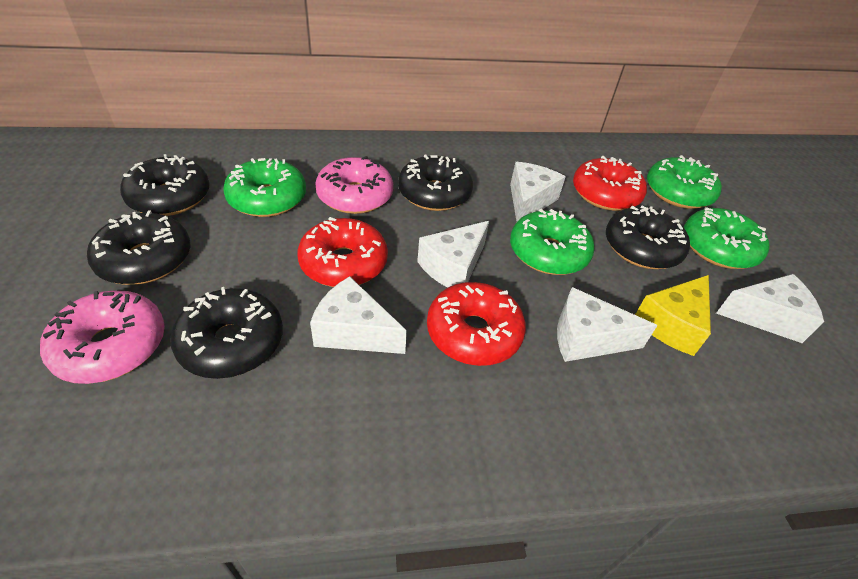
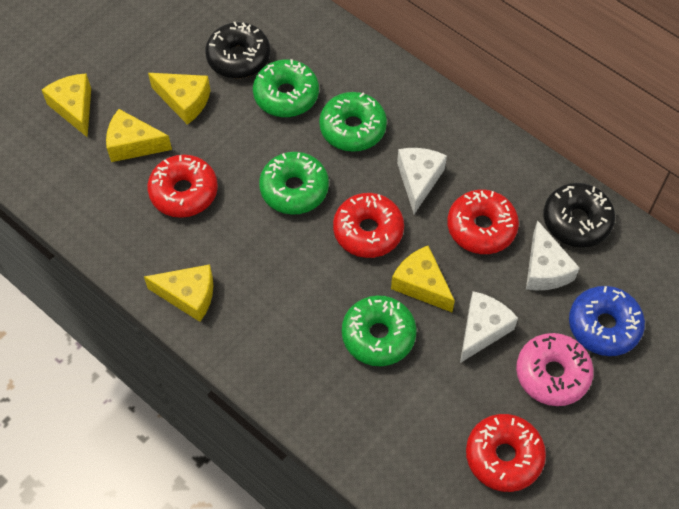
black donut: 5 -> 2
blue donut: 0 -> 1
pink donut: 2 -> 1
red donut: 3 -> 4
white cheese: 5 -> 3
yellow cheese: 1 -> 5

